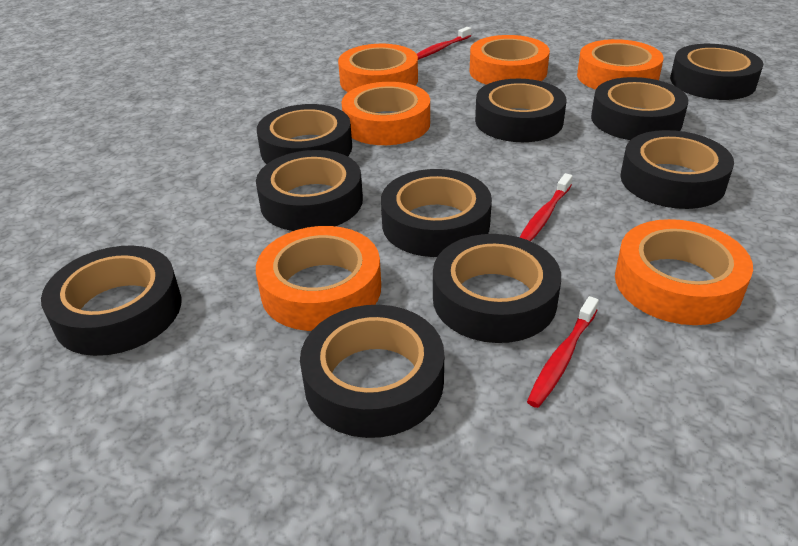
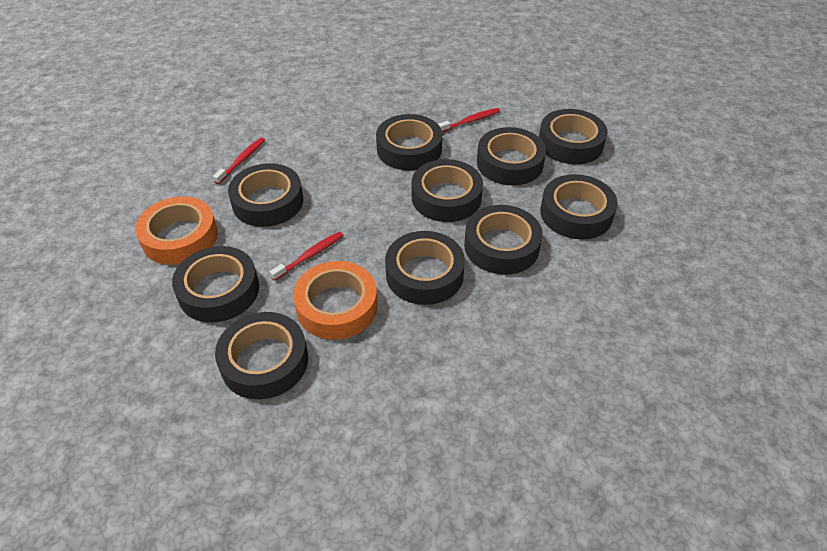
orange tape: 6 -> 2

